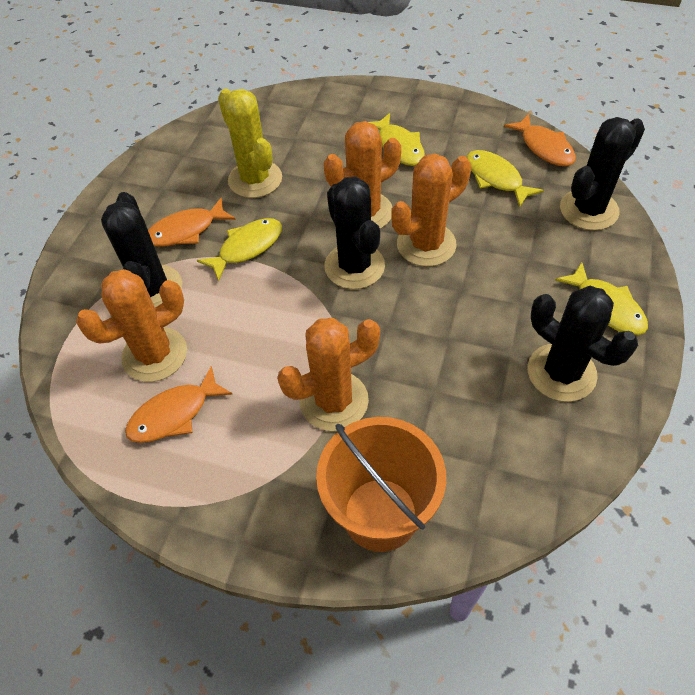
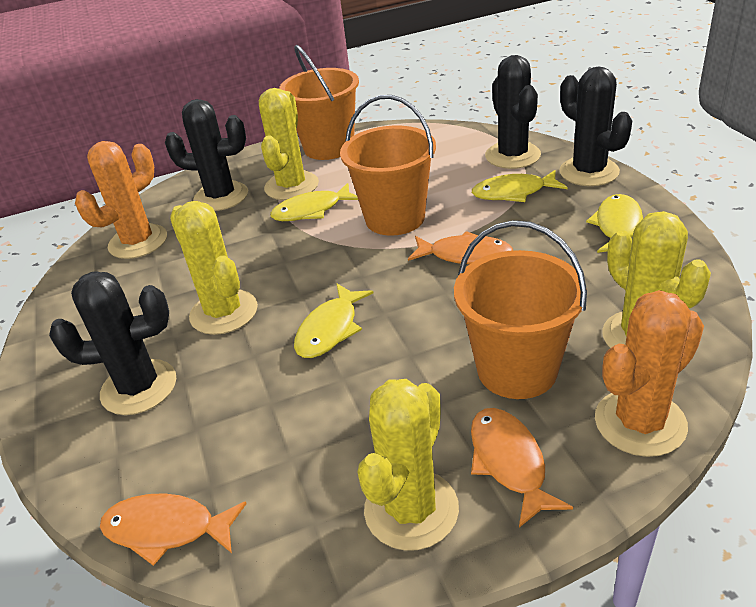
orange bucket: 1 -> 3
orange cactus: 4 -> 2
yellow cactus: 1 -> 4

